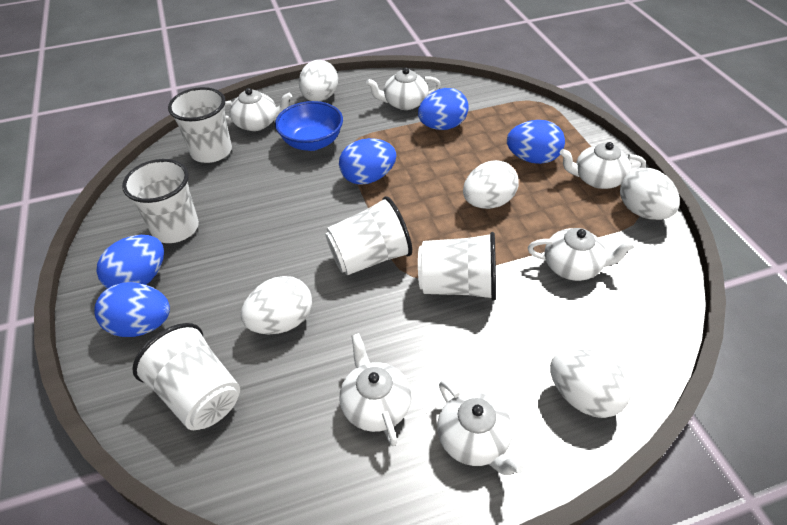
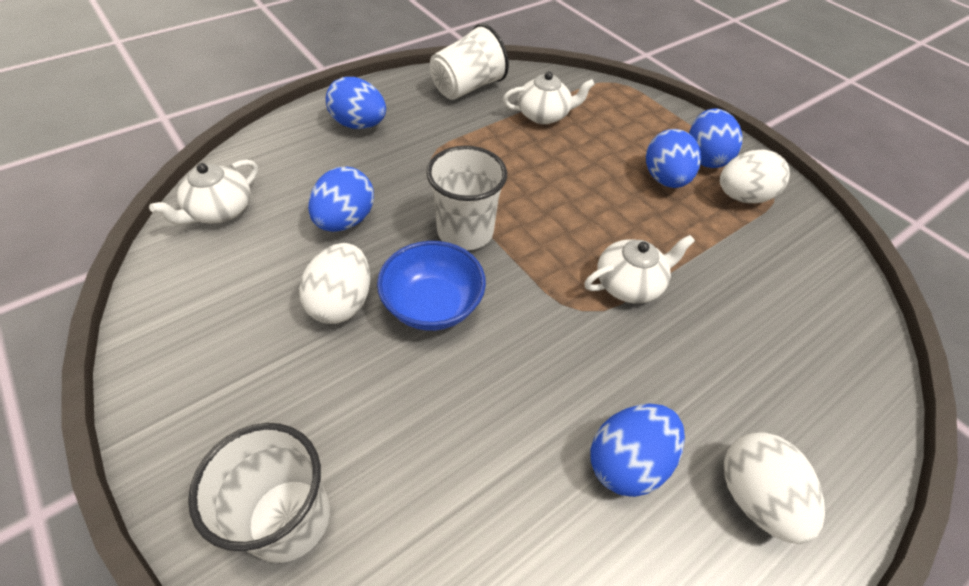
white cup: 5 -> 3
white egg: 5 -> 3
white teapot: 6 -> 3

